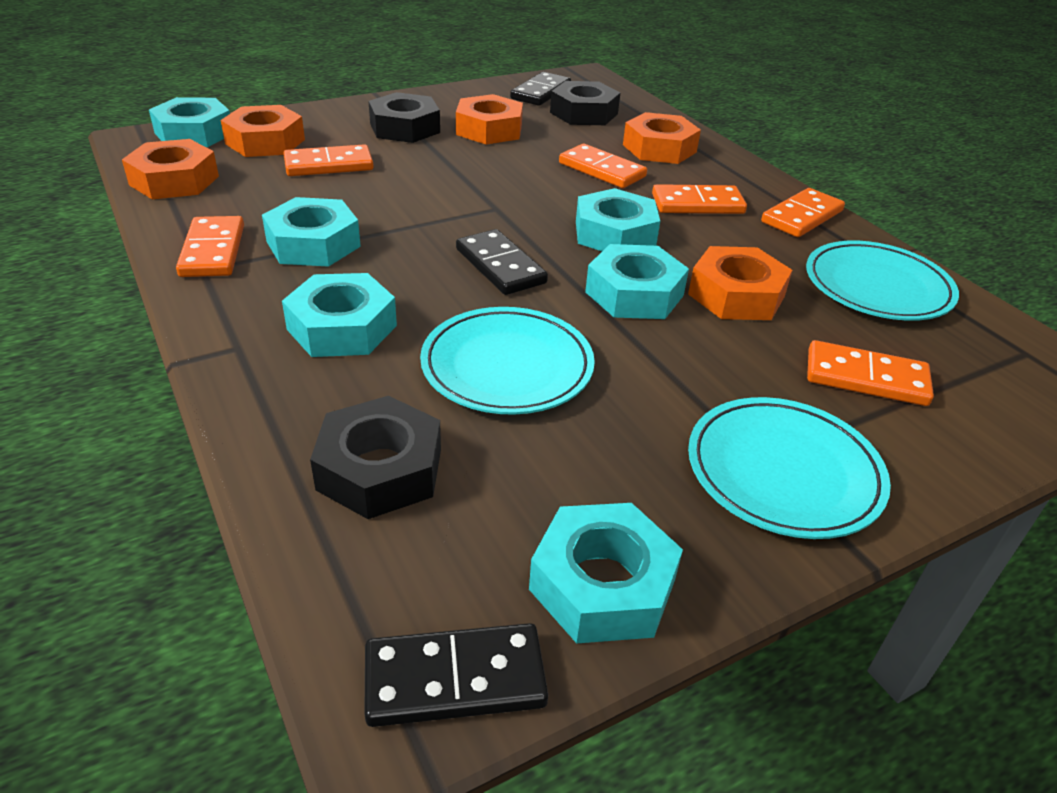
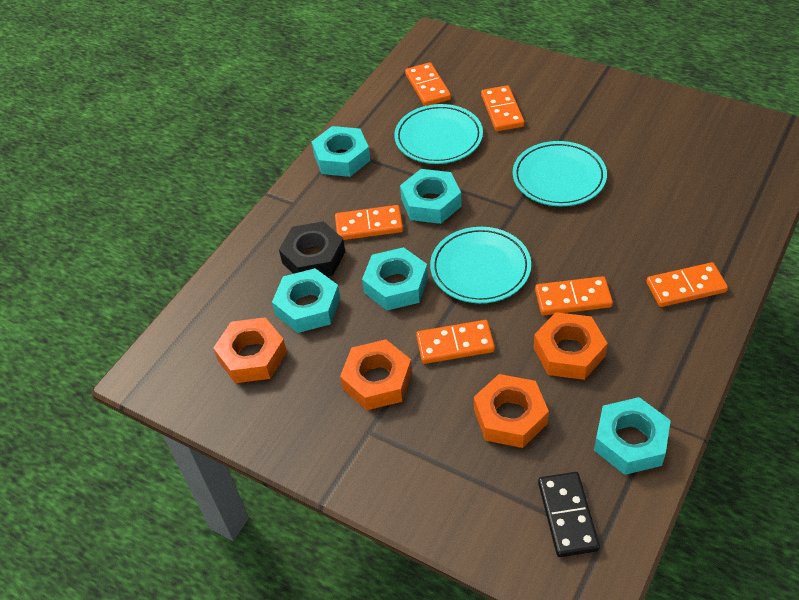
black domino: 3 -> 1
black nut: 3 -> 1
orange nut: 5 -> 4
turquoise nut: 6 -> 5

